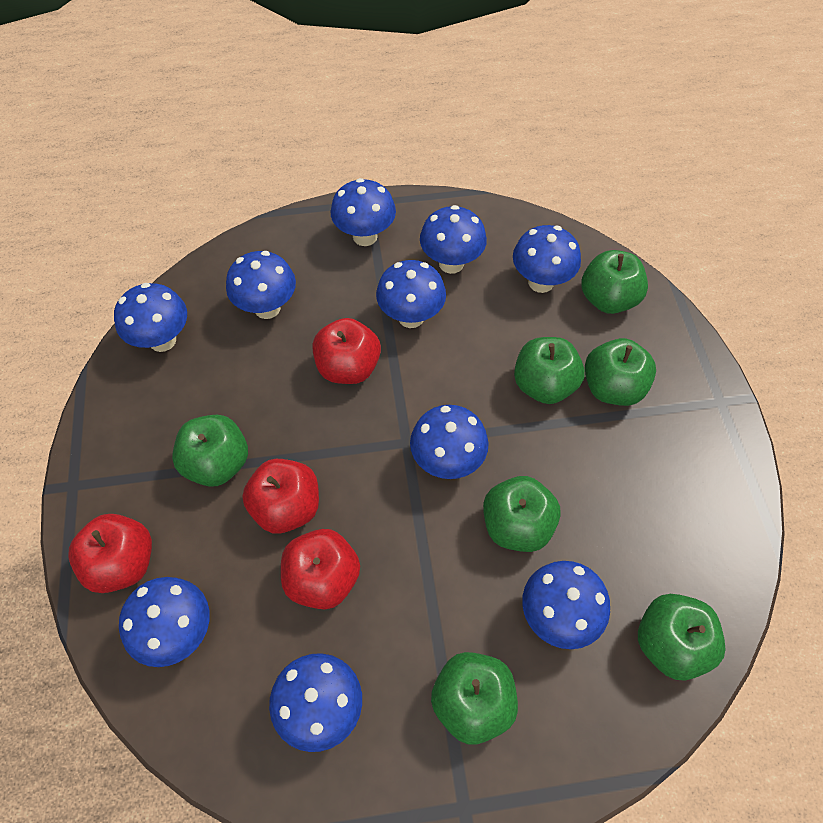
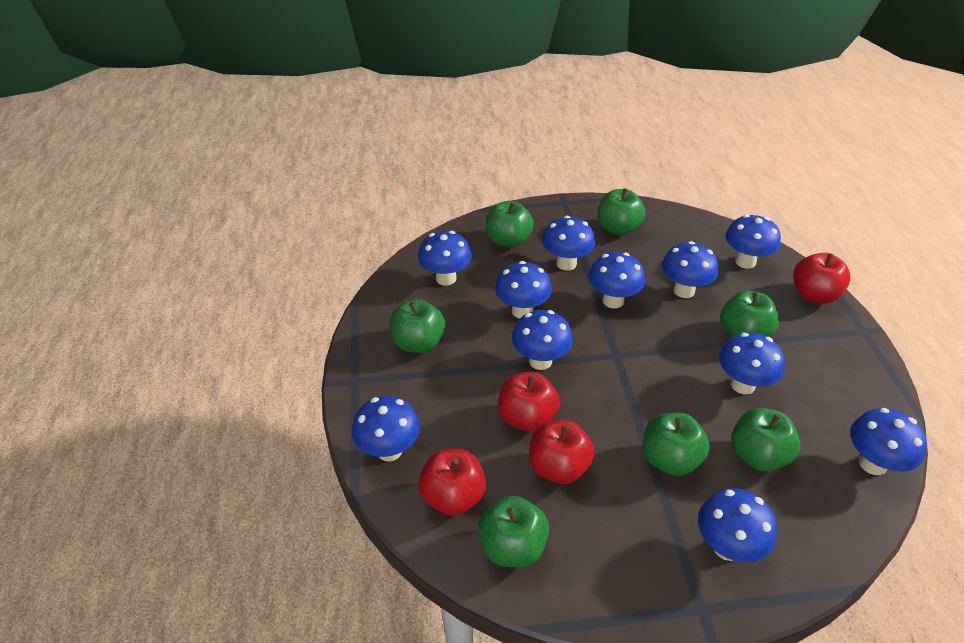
blue mushroom: 10 -> 11

